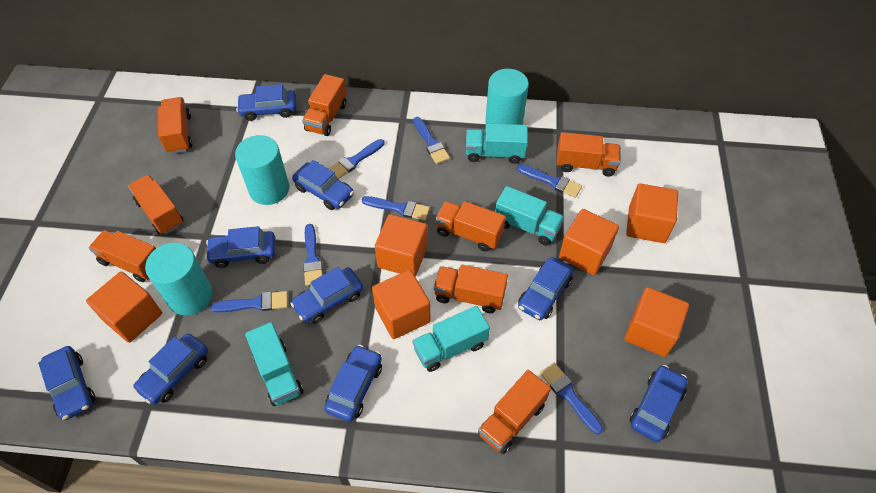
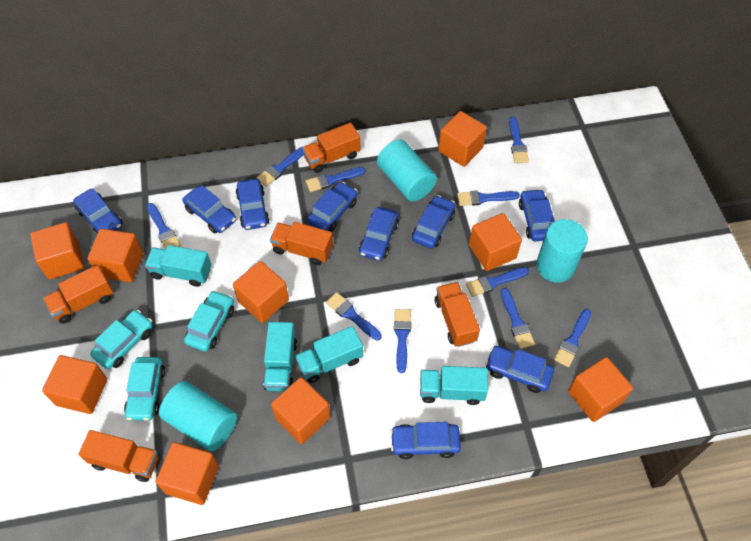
blue brush: 7 -> 10
orange cube: 6 -> 9
orange truck: 8 -> 5
turquoise car: 0 -> 3

